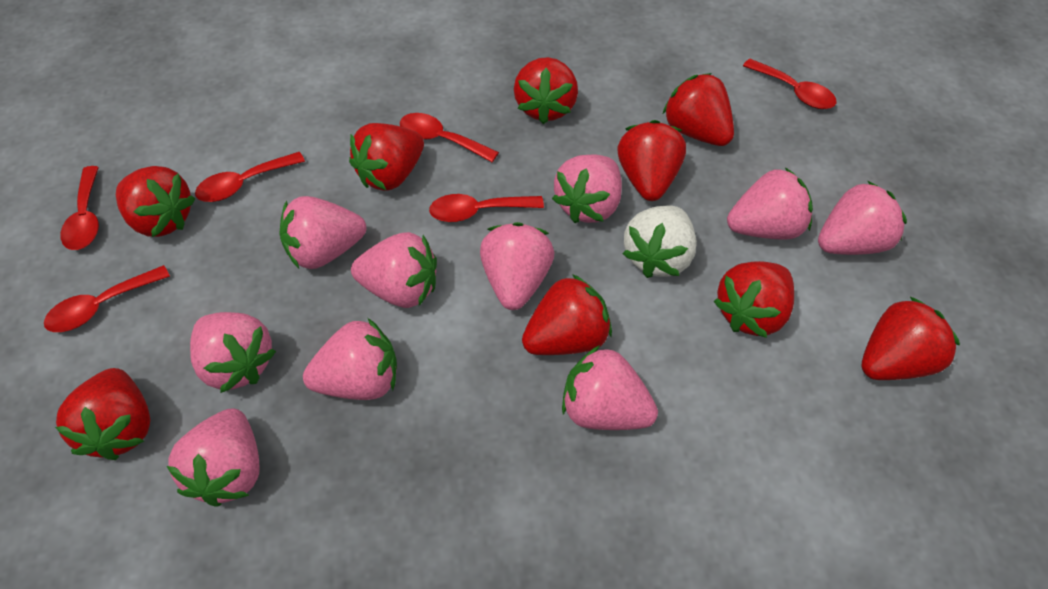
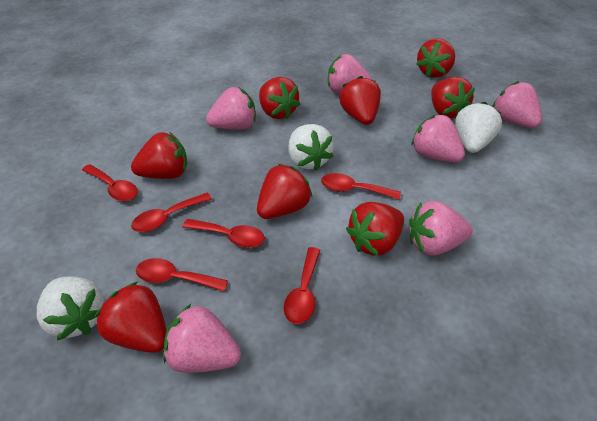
pink strawberry: 10 -> 6
red strawberry: 9 -> 8
white strawberry: 1 -> 3

